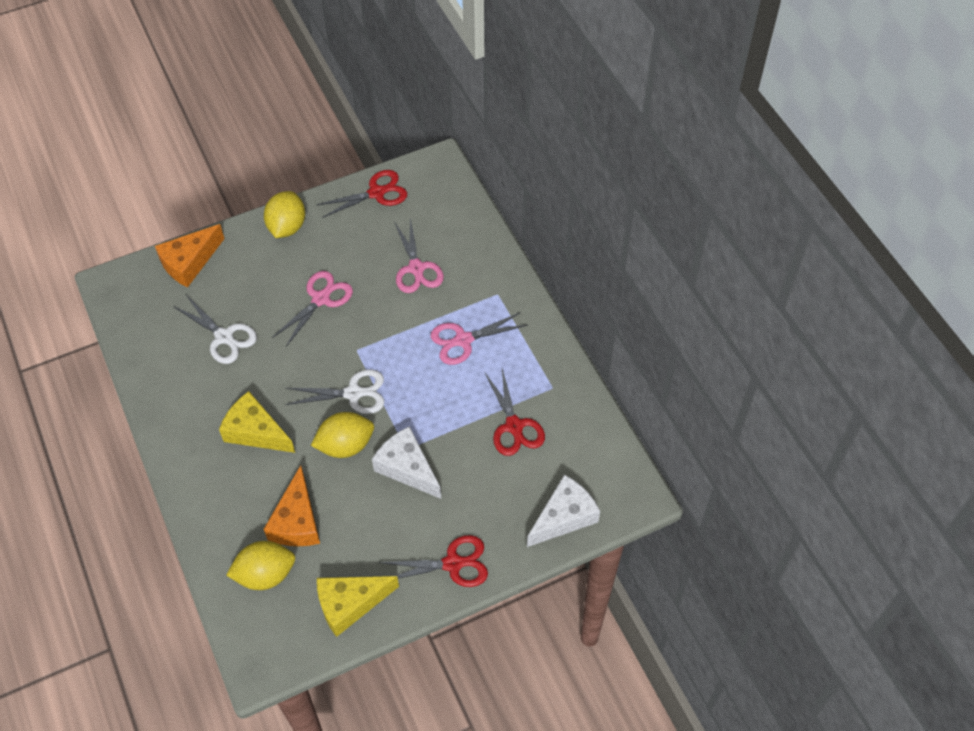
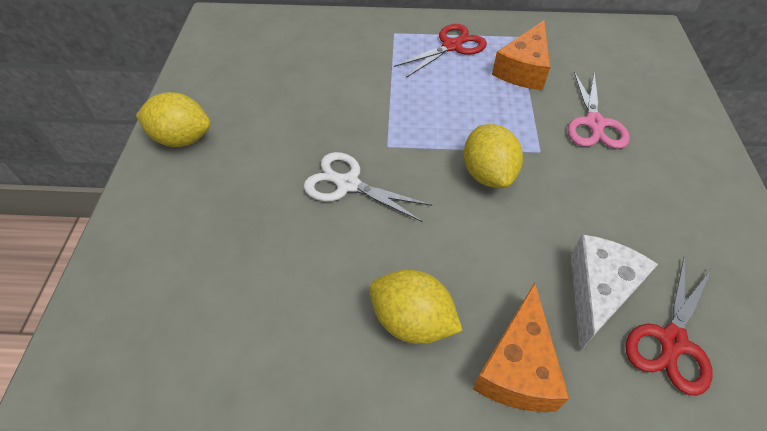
pink scissors: 3 -> 1
red scissors: 3 -> 2
white cheese: 2 -> 1
white scissors: 2 -> 1
yellow cheese: 2 -> 0

